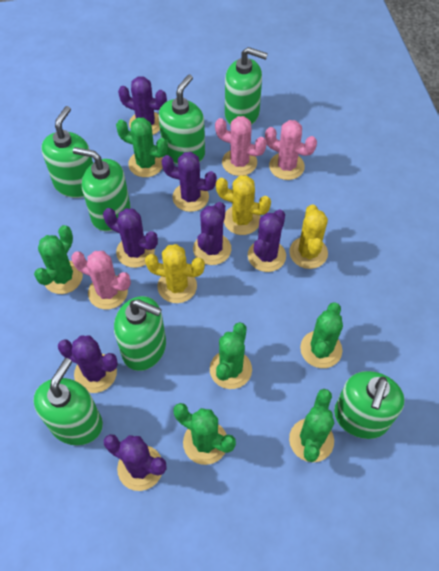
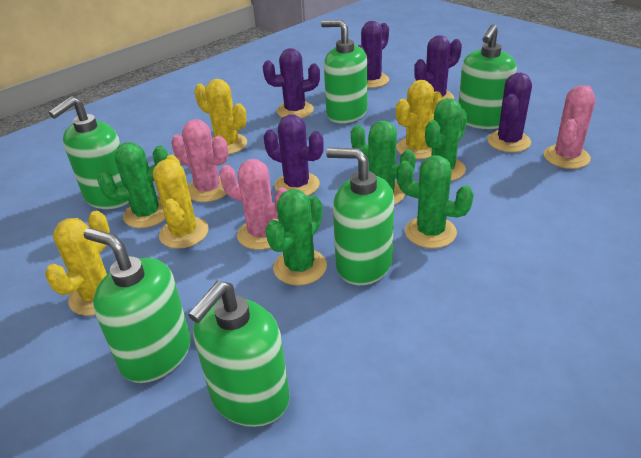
green cactus: 6 -> 5
green soap dispenser: 7 -> 6
purple cactus: 7 -> 5
yellow cactus: 3 -> 4

